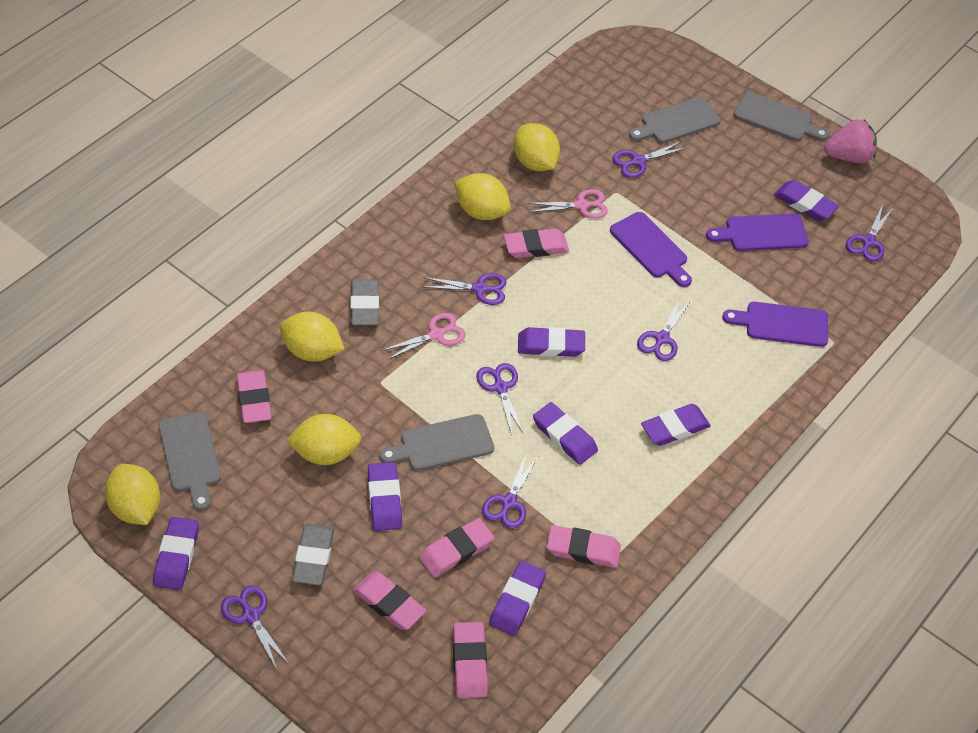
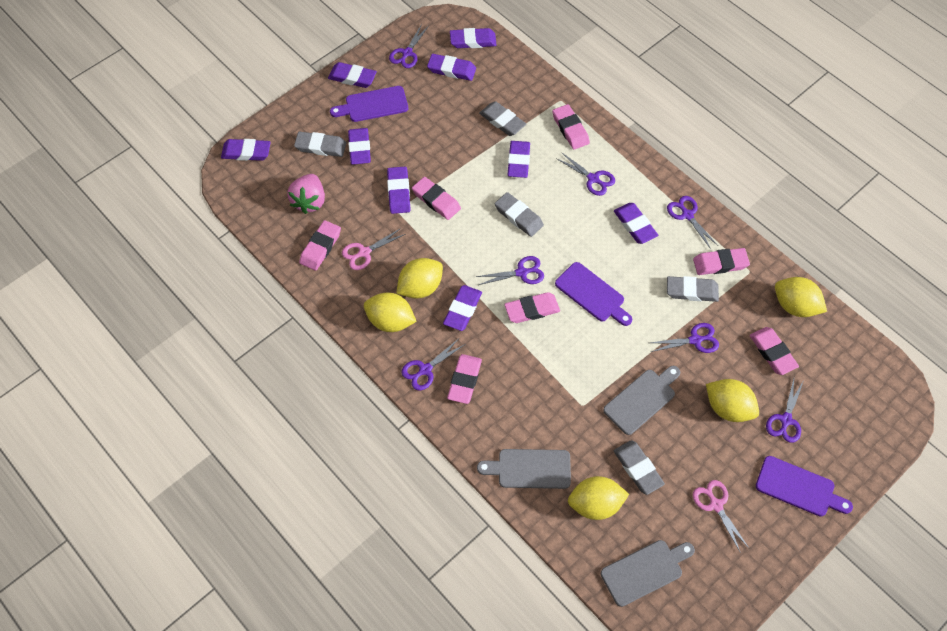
grey cutting board: 4 -> 3
grey eraser: 2 -> 5
pink eraser: 6 -> 7
purple eraser: 7 -> 9

